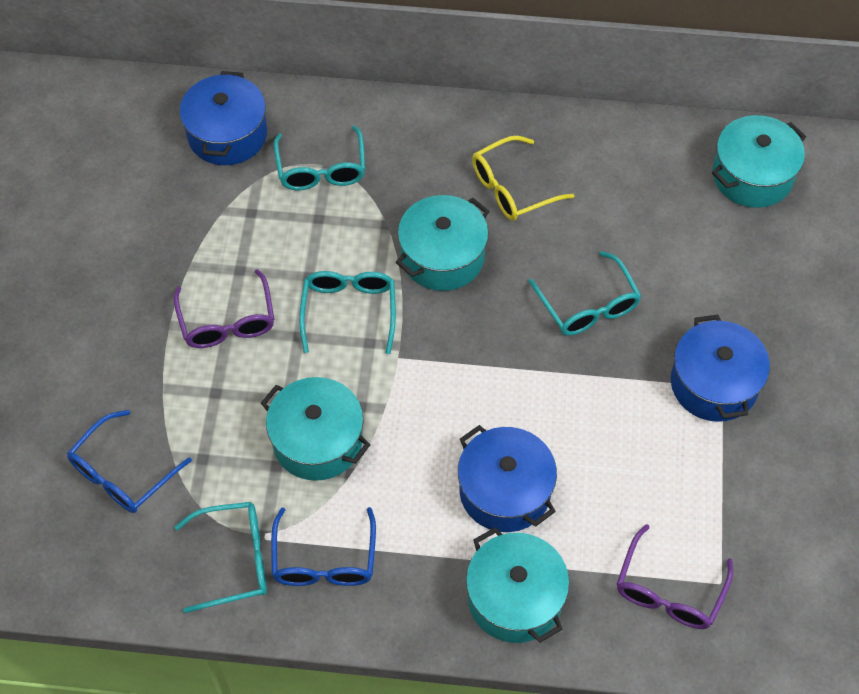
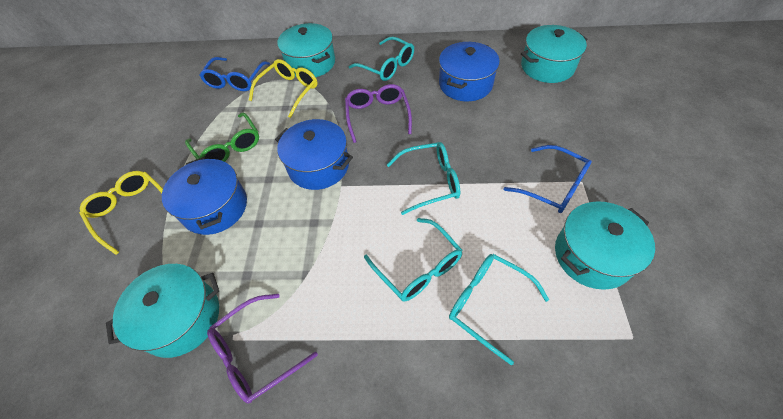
green glasses: 0 -> 1
yellow glasses: 1 -> 2

